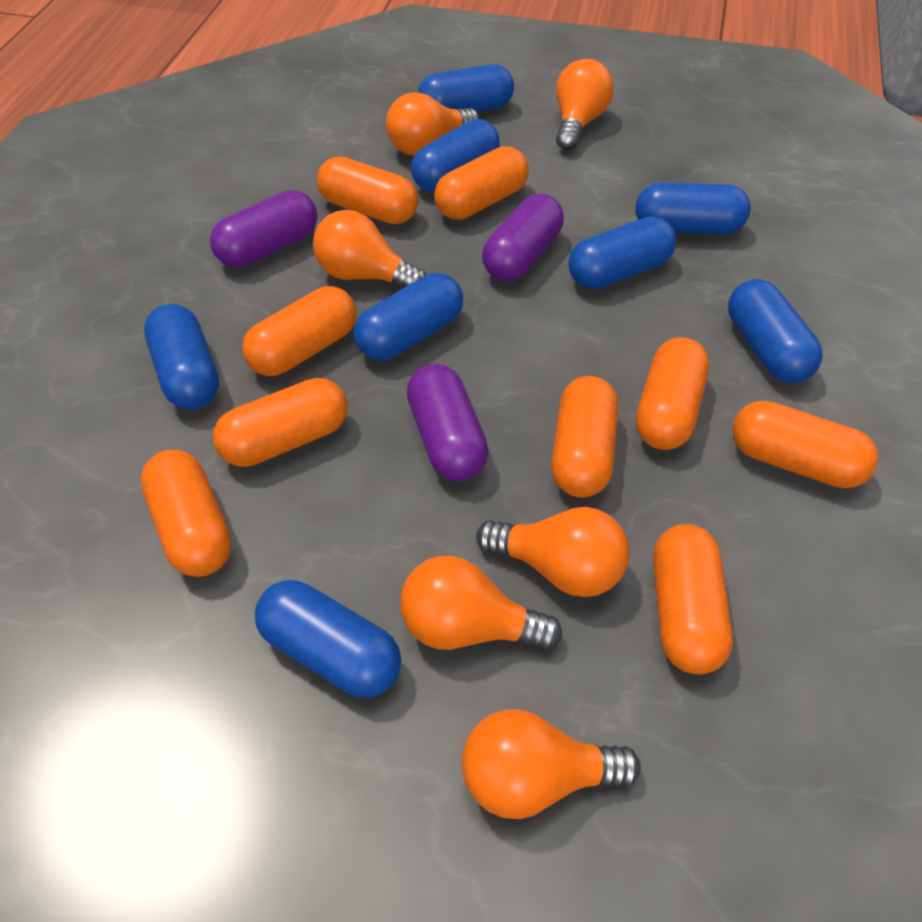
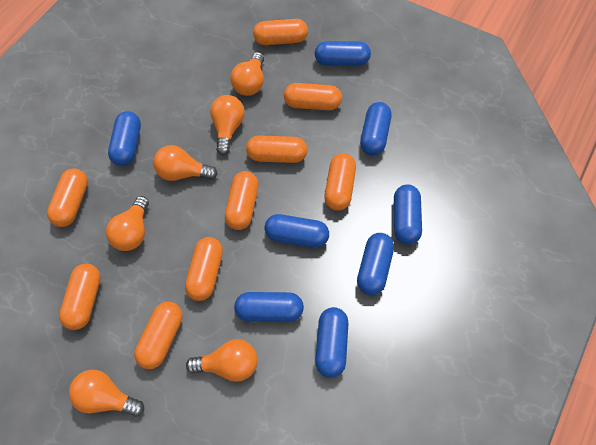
purple capsule: 3 -> 0

